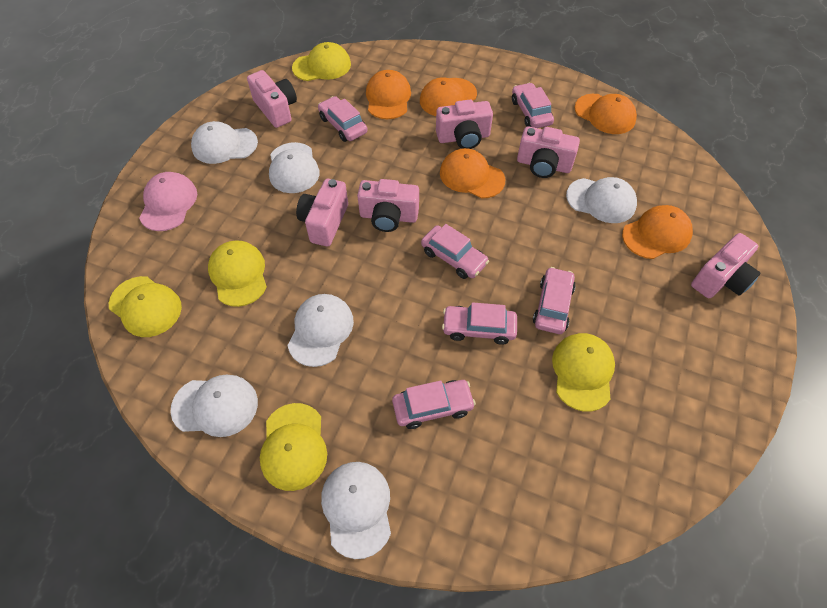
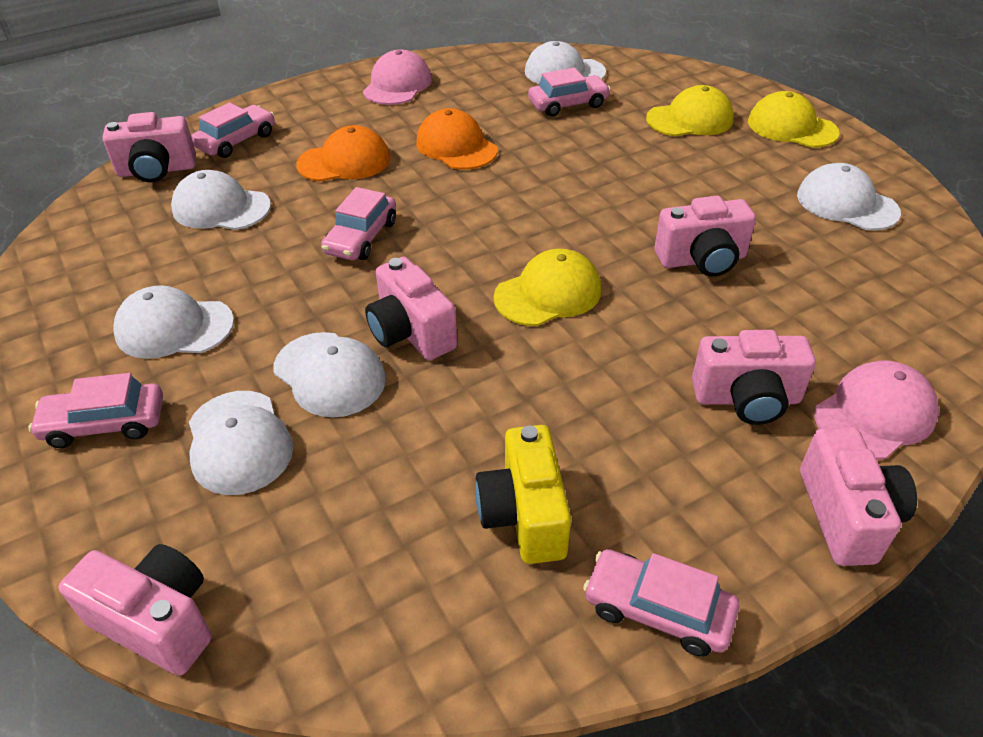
orange cap: 5 -> 2
pink cap: 1 -> 2
pink car: 6 -> 5
yellow camera: 0 -> 1
yellow cap: 5 -> 3

